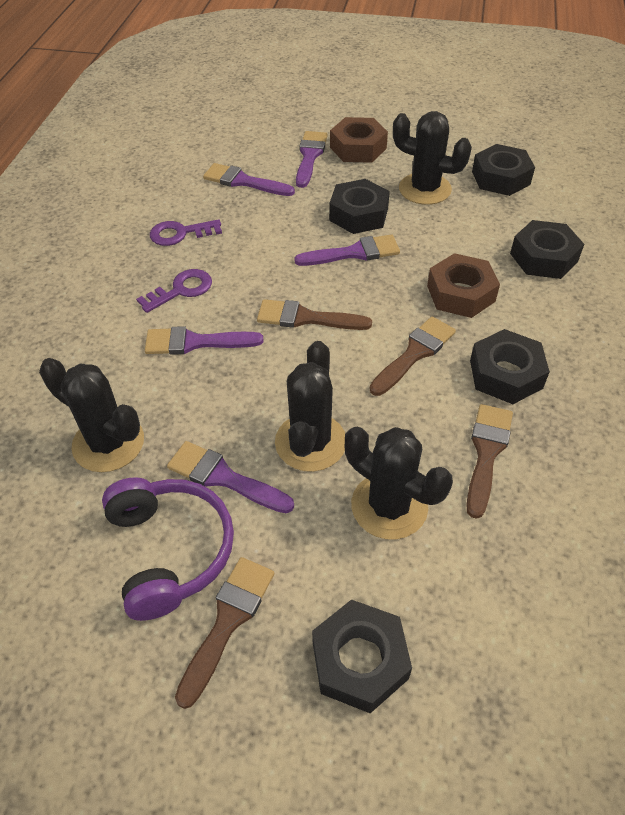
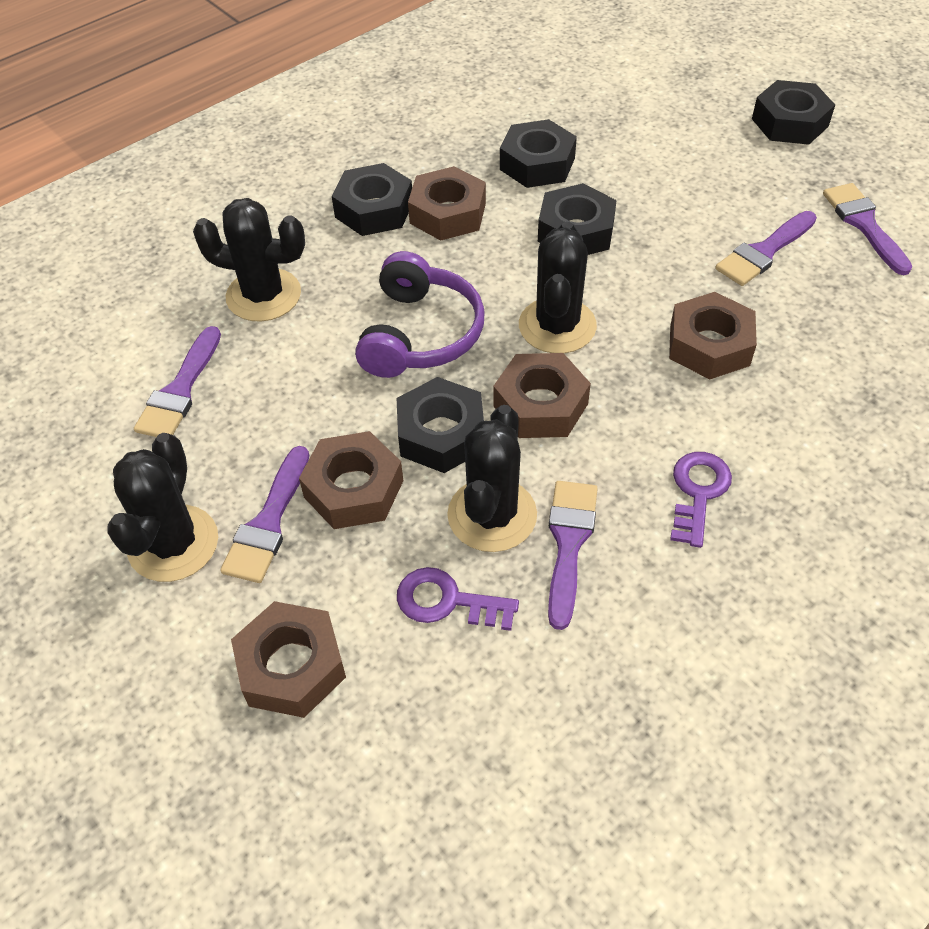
brown brush: 4 -> 0
brown nut: 2 -> 5

